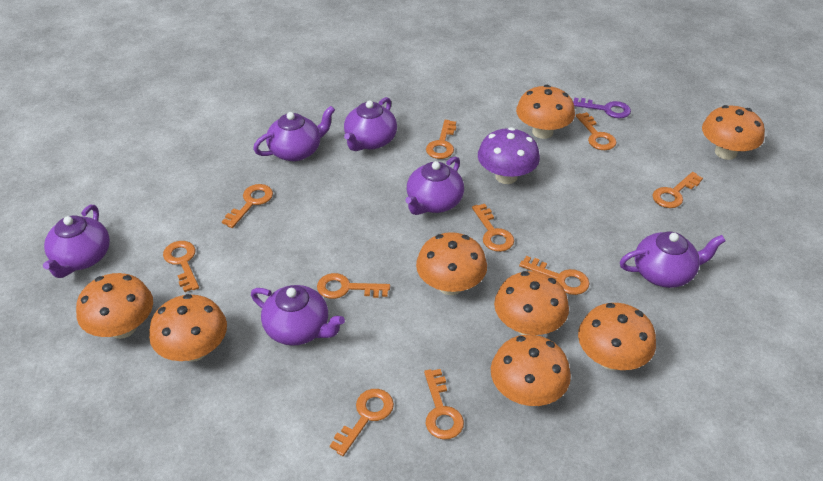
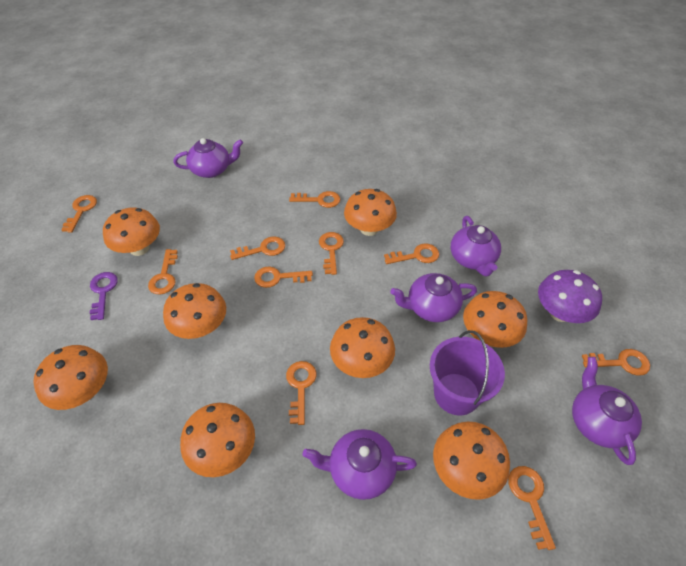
purple bucket: 0 -> 1
purple teapot: 6 -> 5

